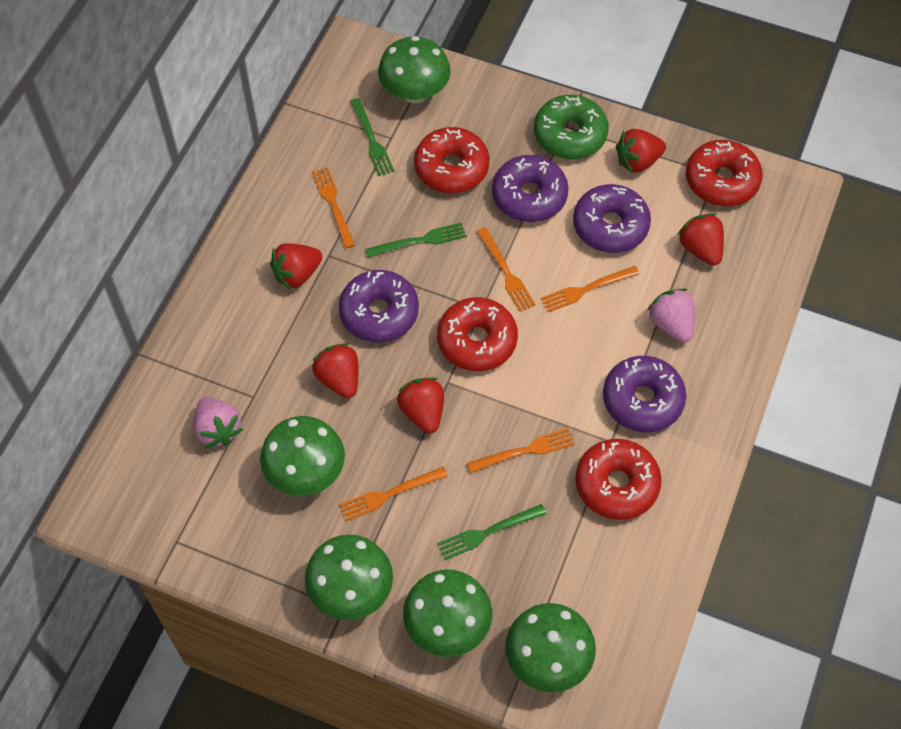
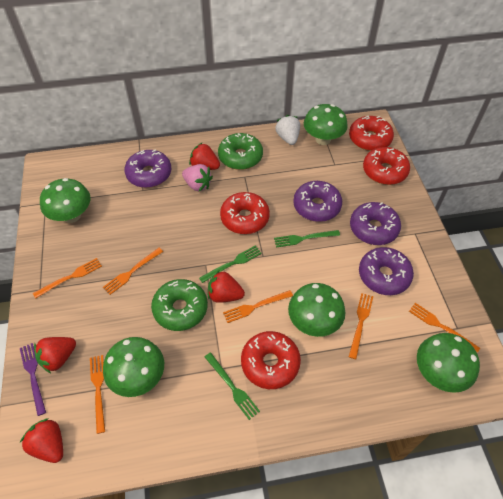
green donut: 1 -> 2
orange fork: 5 -> 6
pink strawberry: 2 -> 1
purple fork: 0 -> 1
red strawberry: 5 -> 4
white strawberry: 0 -> 1

